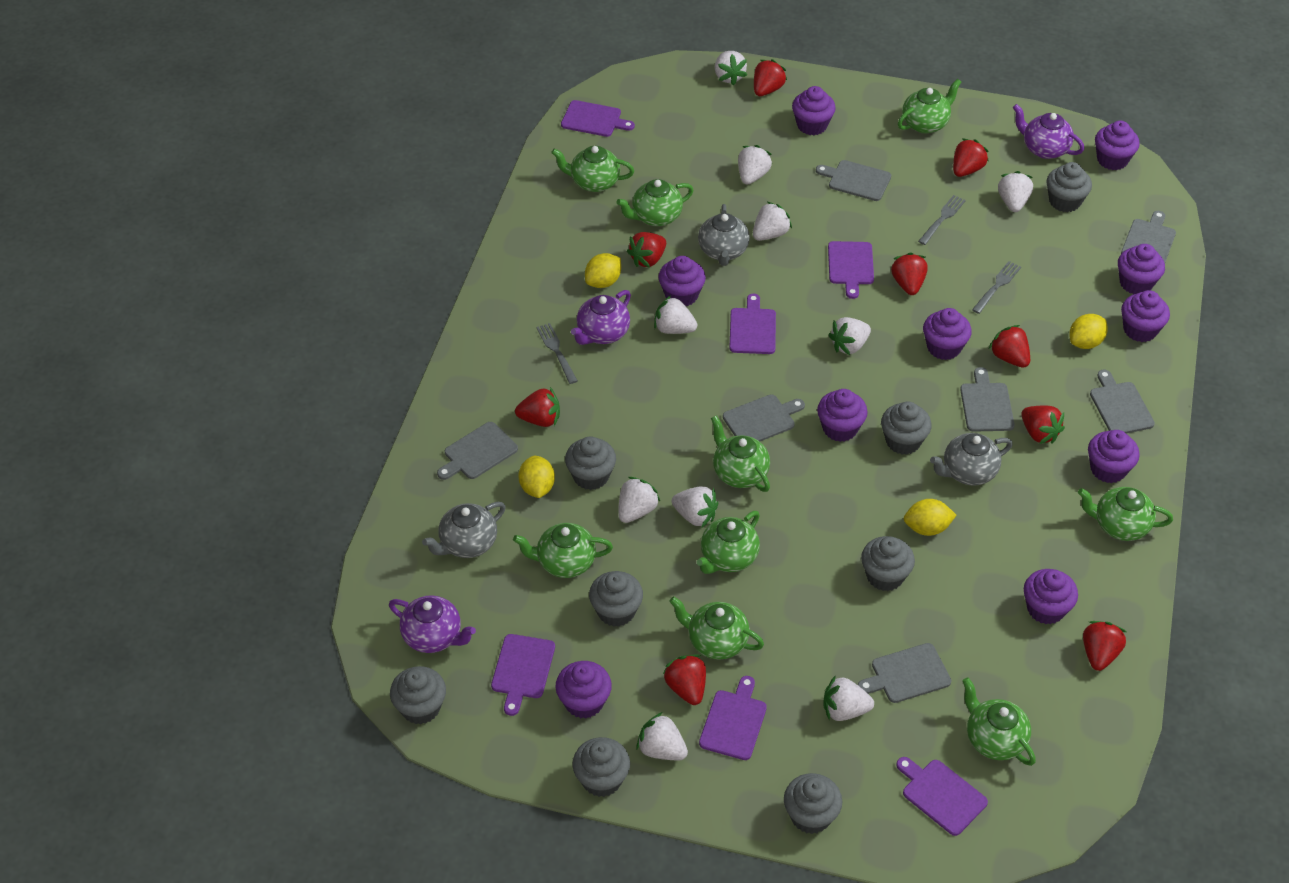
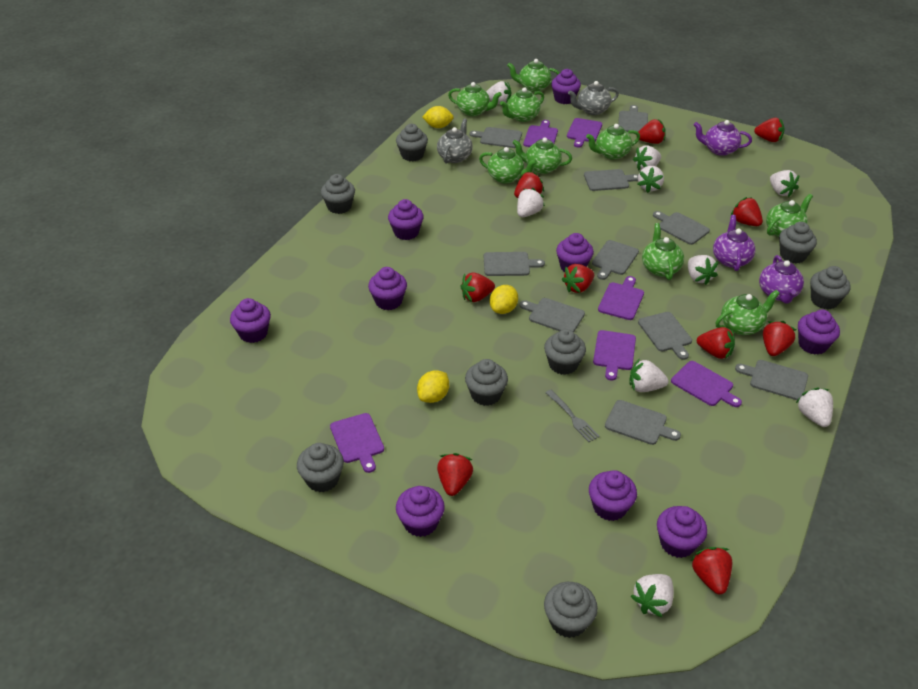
grey cutting board: 7 -> 10
grey fork: 3 -> 1
grey teapot: 3 -> 2
purple cupcake: 10 -> 9
red strawberry: 9 -> 10
white strawberry: 10 -> 9
yellow lemon: 4 -> 3

